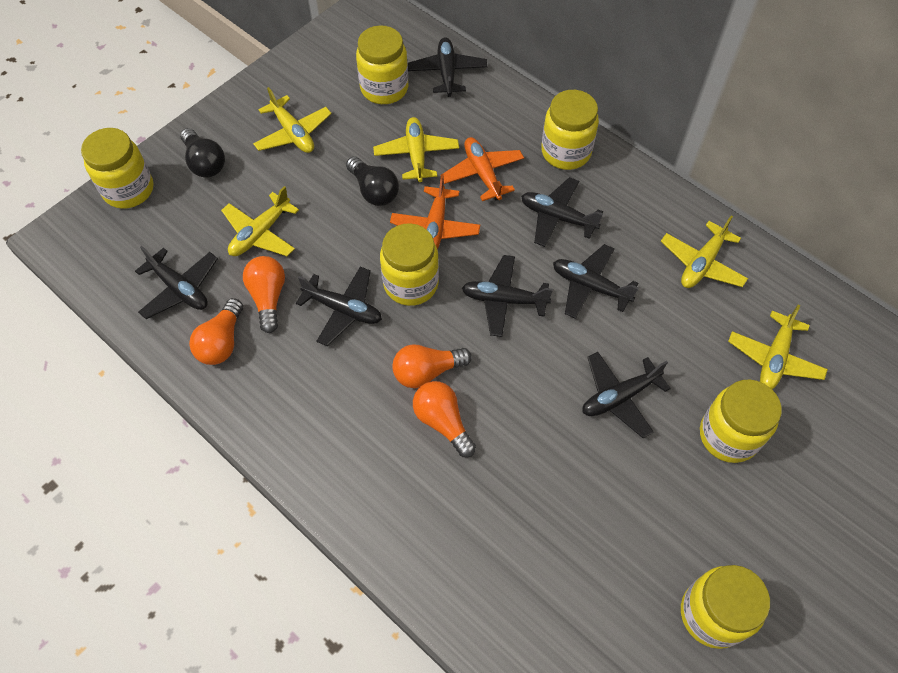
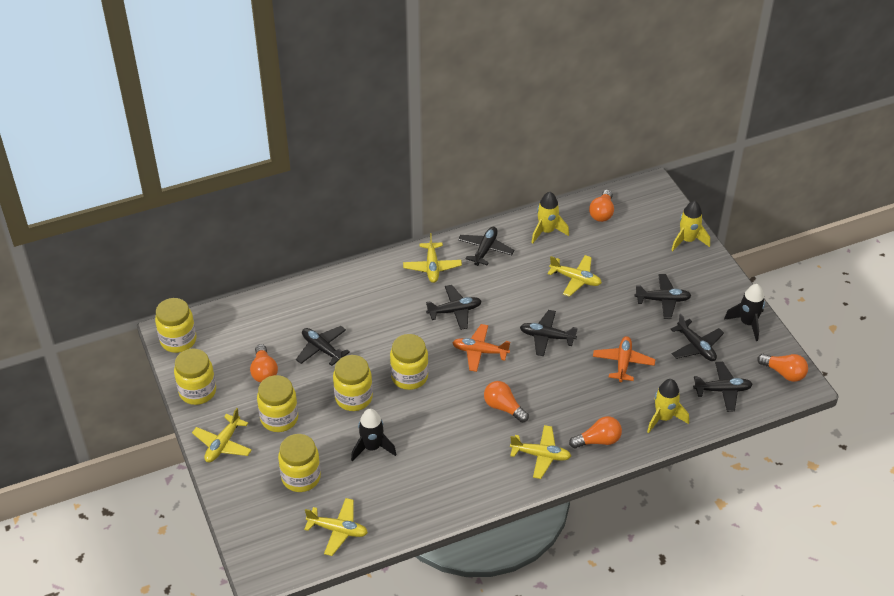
black light bulb: 2 -> 0
black rocket: 0 -> 2
orange light bulb: 4 -> 5
yellow rocket: 0 -> 3

